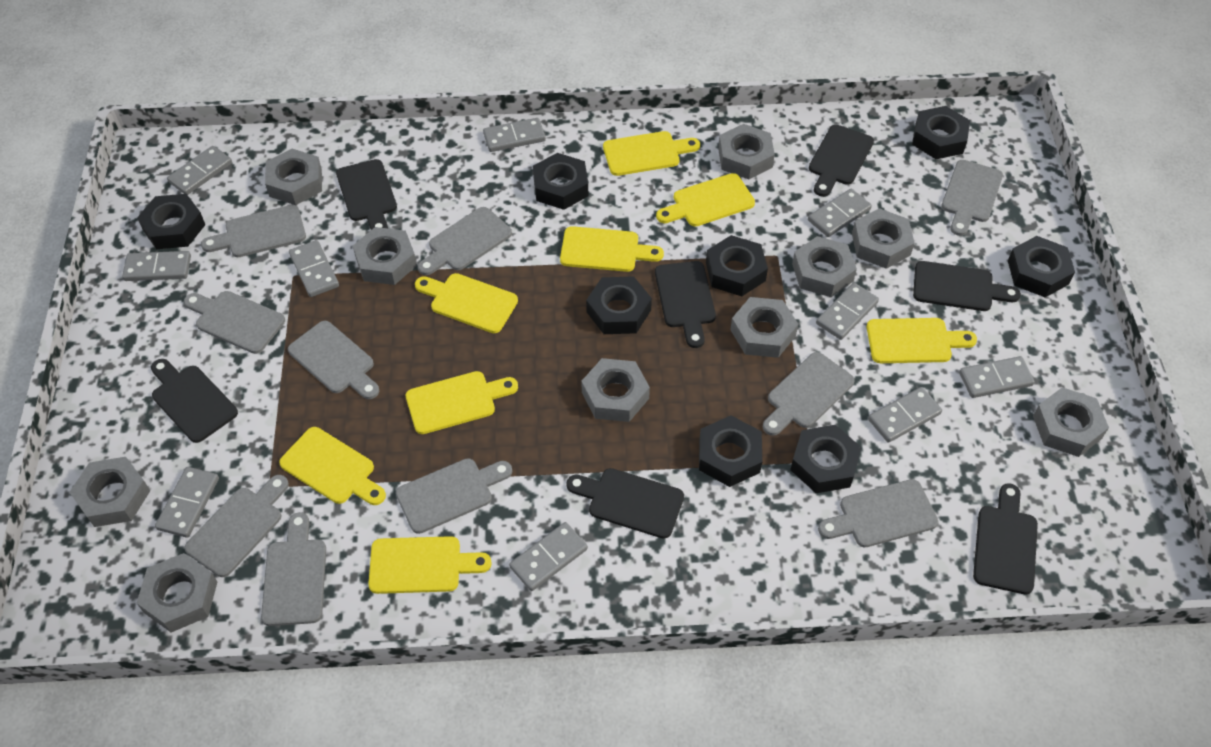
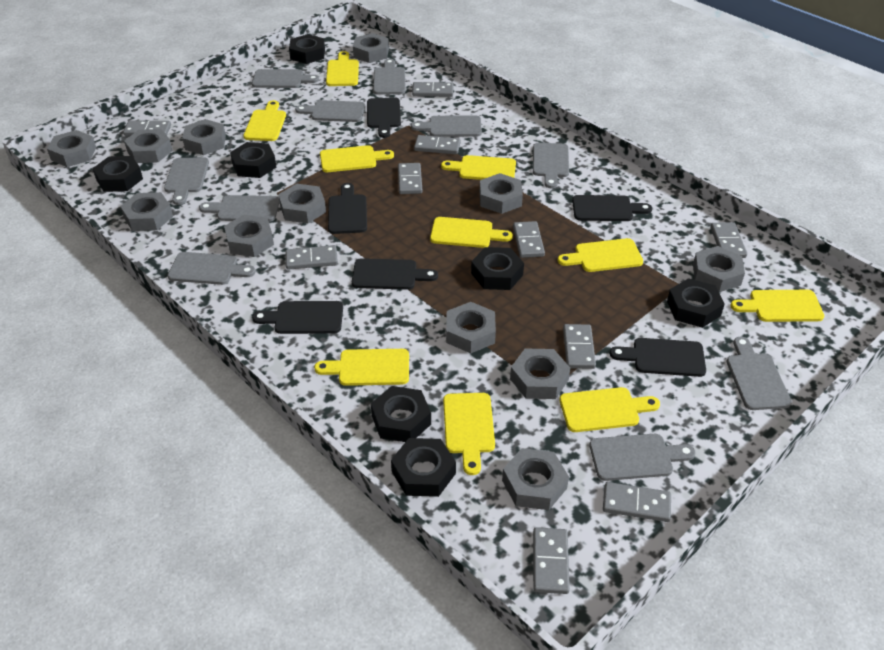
black cutting board: 7 -> 6
black nut: 8 -> 7
grey nut: 10 -> 12
yellow cutting board: 8 -> 10

